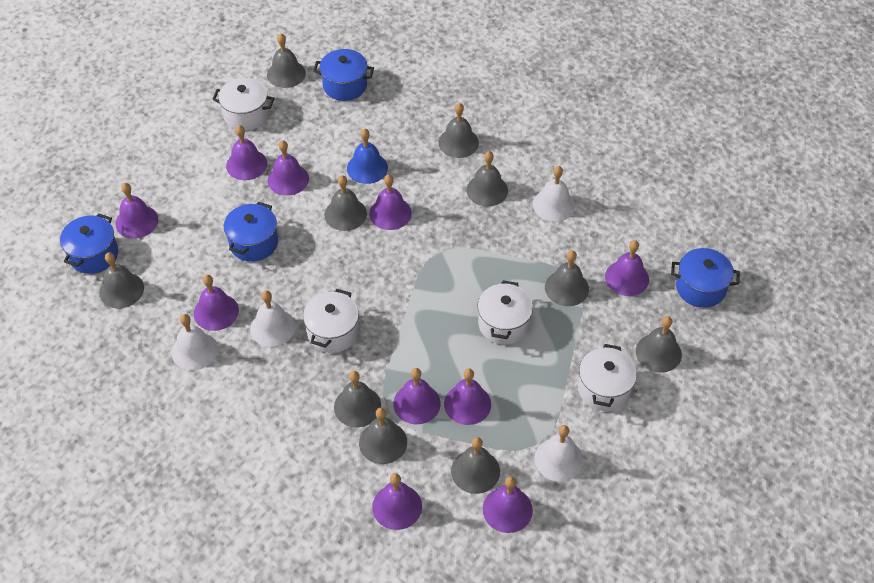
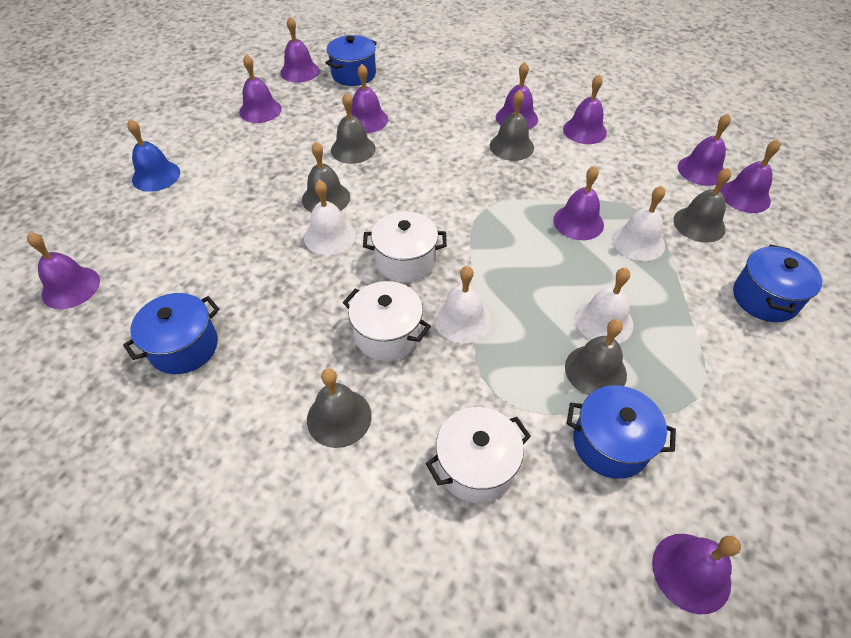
grey bell: 10 -> 6
white pot: 4 -> 3

